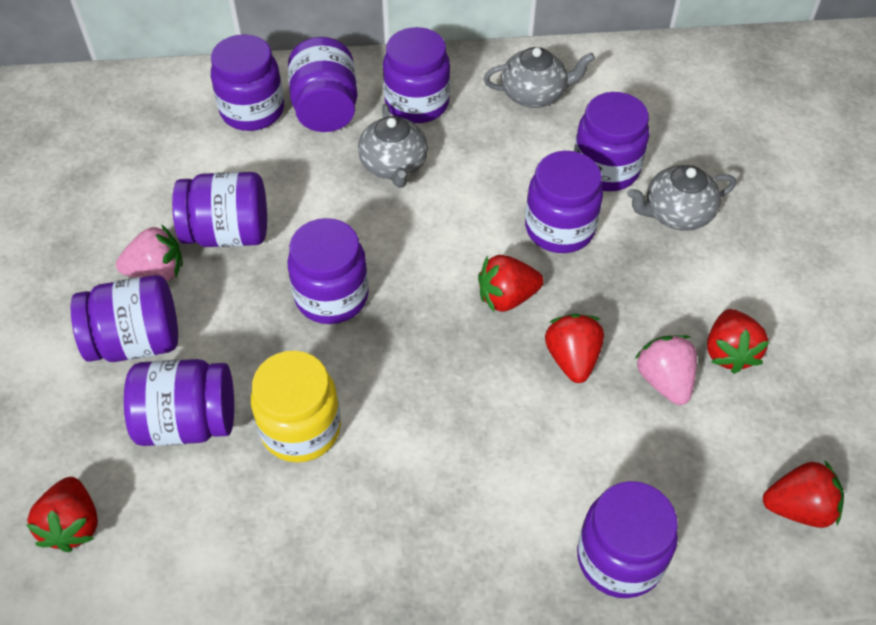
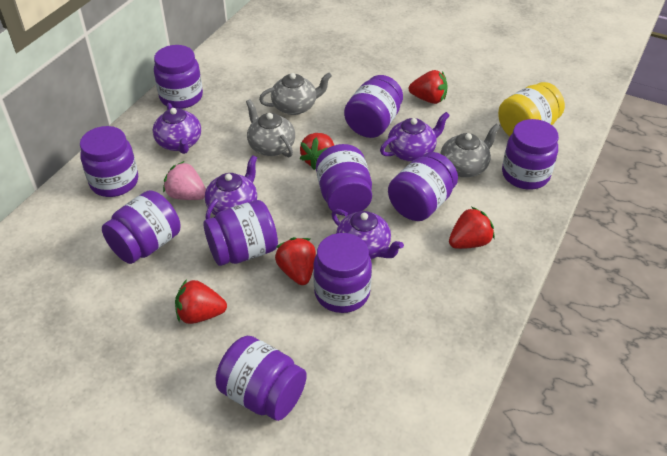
pink strawberry: 2 -> 1
purple teapot: 0 -> 4

